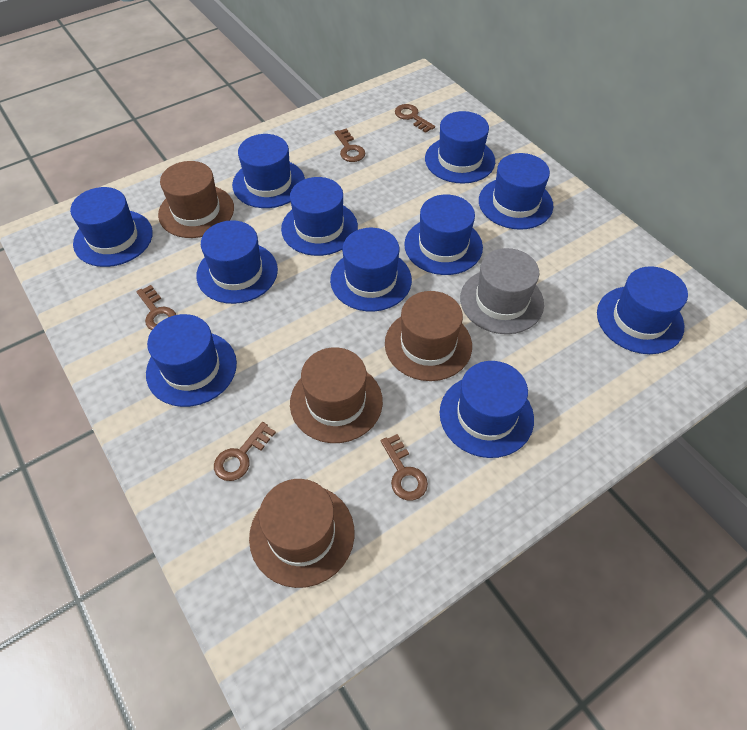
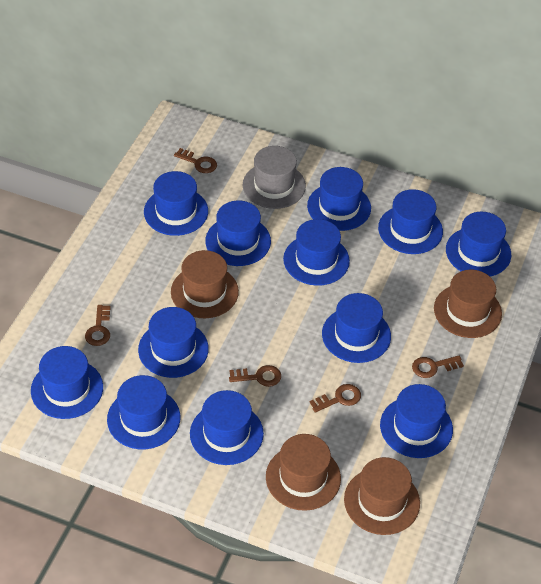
blue hat: 11 -> 12

